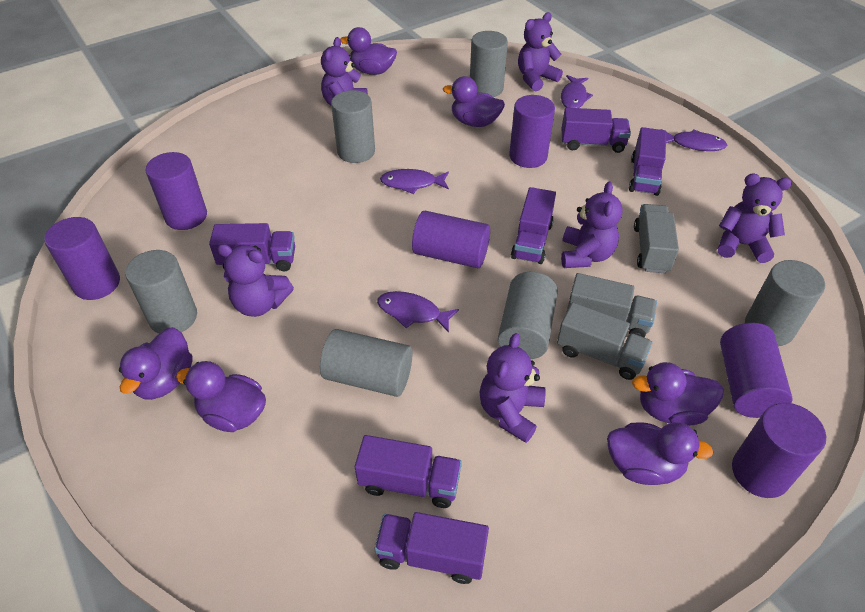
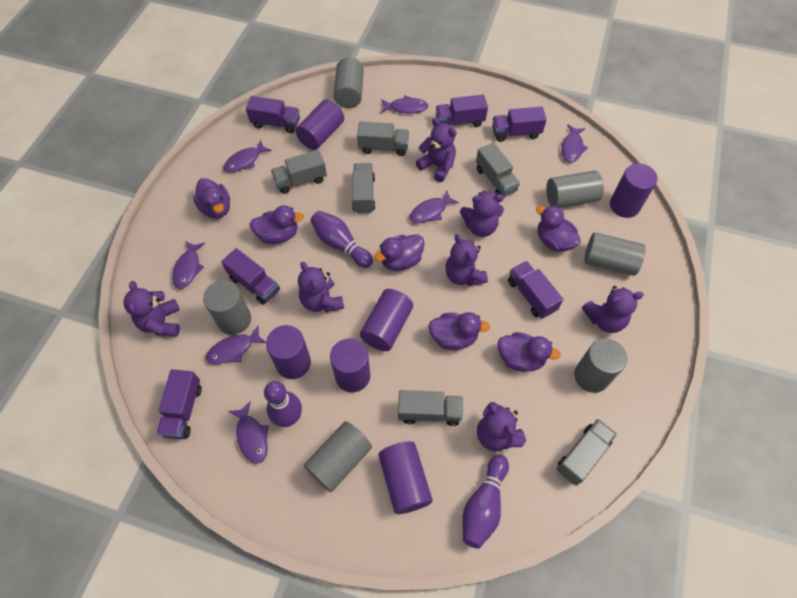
grey truck: 3 -> 6
purple bowling pin: 0 -> 3
purple fish: 4 -> 7
purple teddy bear: 6 -> 7

